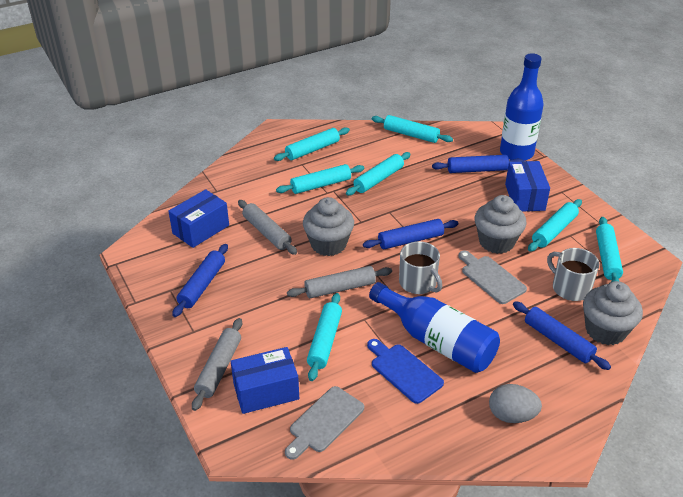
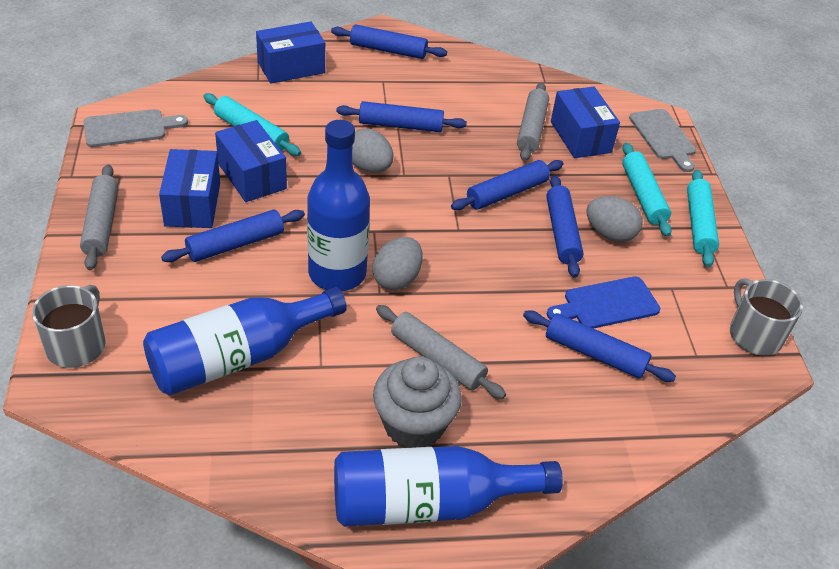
blue bottle: 2 -> 3
blue box: 3 -> 4
blue rolling pin: 4 -> 6
grey cupcake: 3 -> 1
grey egg: 1 -> 3
turquoise rolling pin: 7 -> 3

